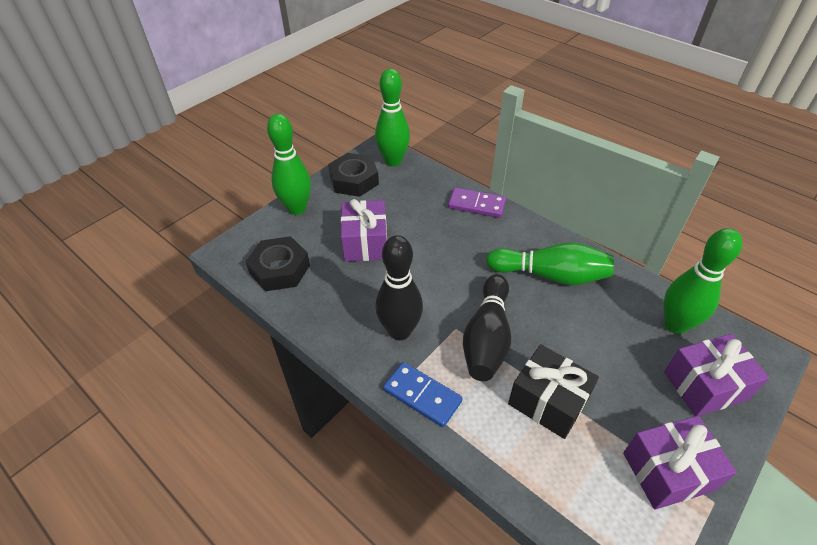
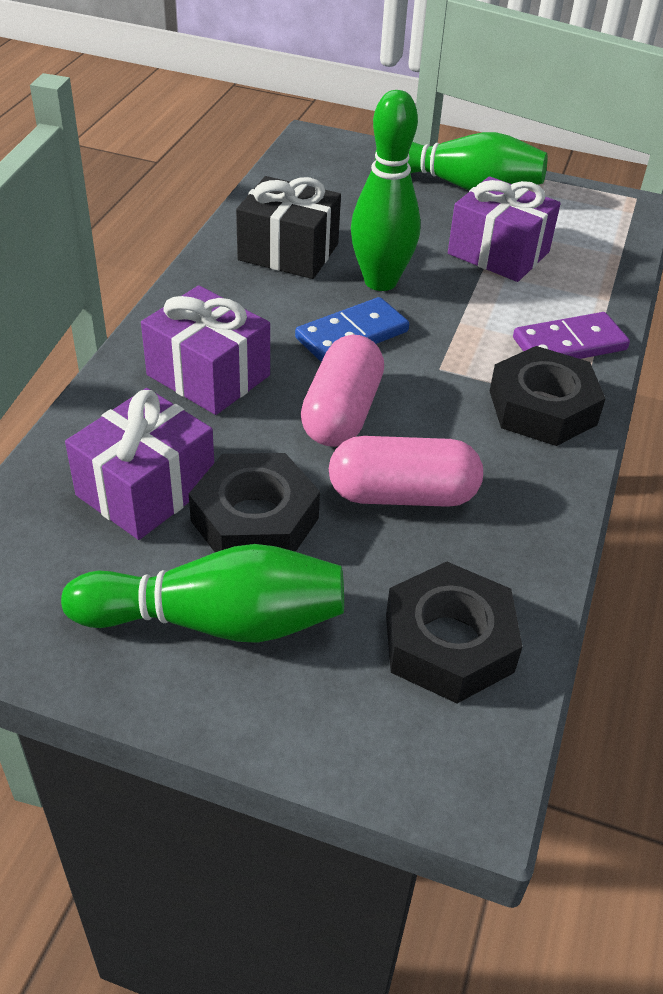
black bowling pin: 2 -> 0
black nut: 2 -> 3
green bowling pin: 4 -> 3
pink capsule: 0 -> 2

